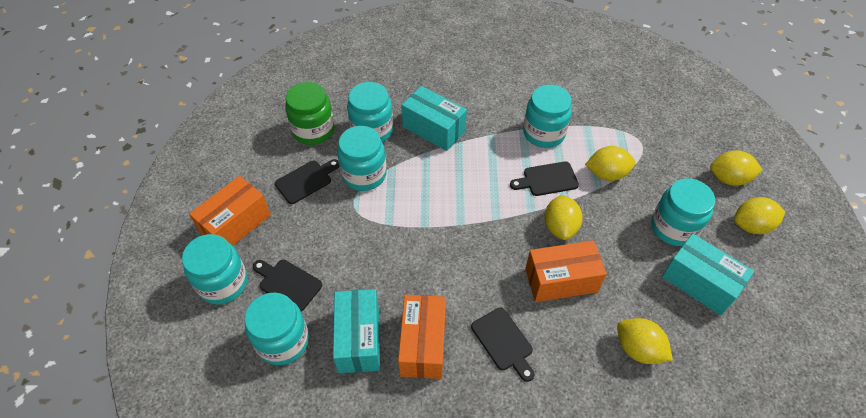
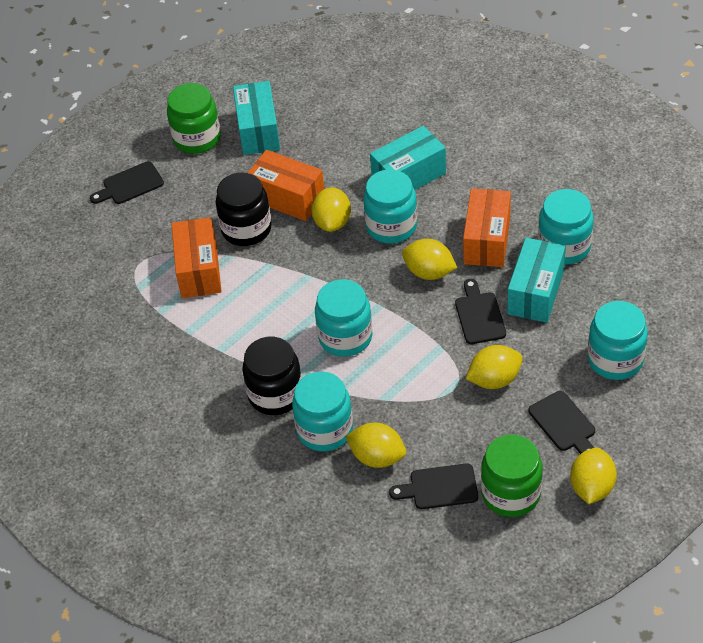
black jar: 0 -> 2
green jar: 1 -> 2
turquoise jar: 6 -> 5

